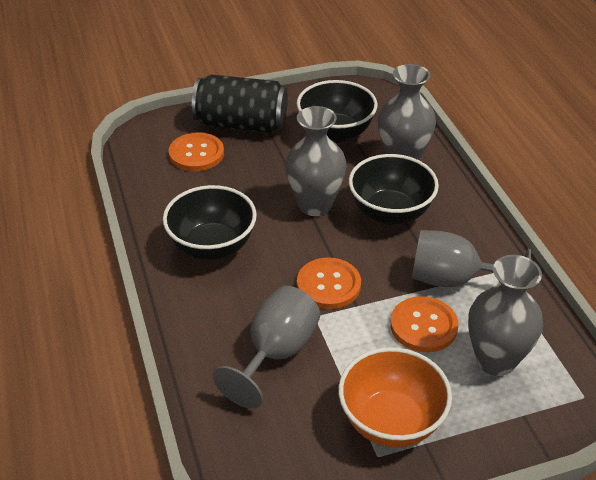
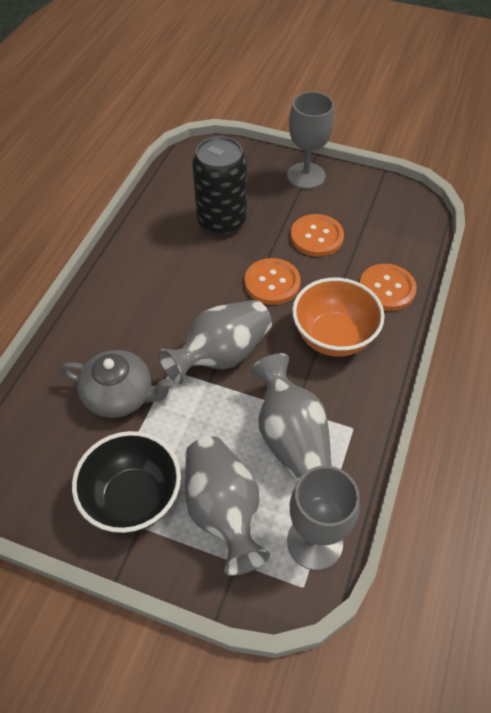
black bowl: 3 -> 1
grey teapot: 0 -> 1

